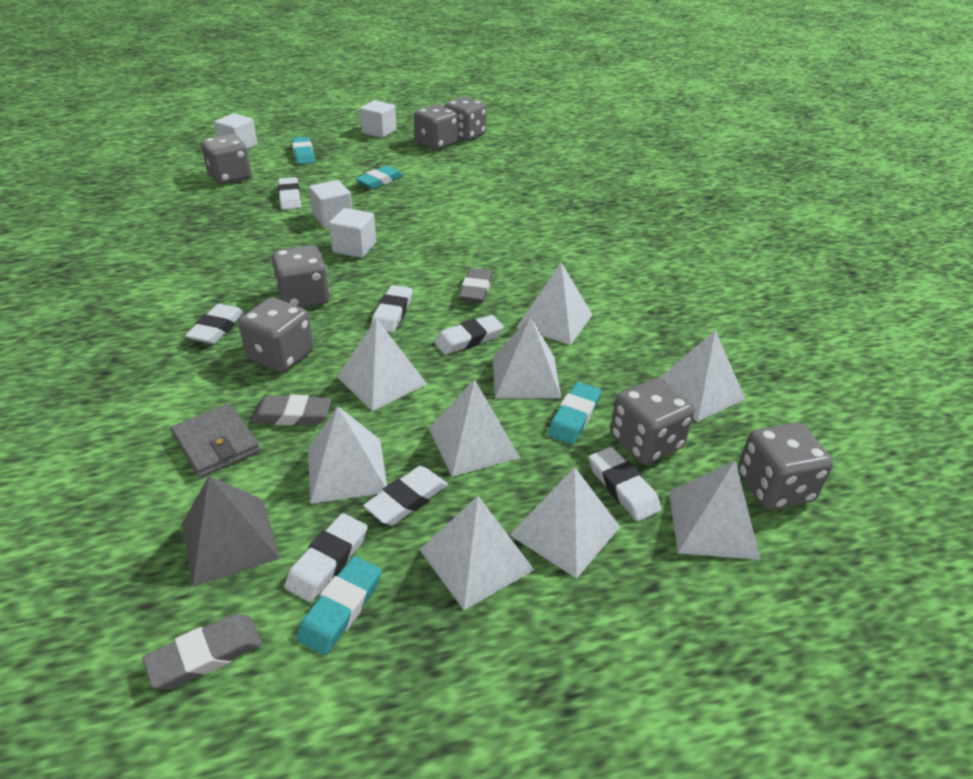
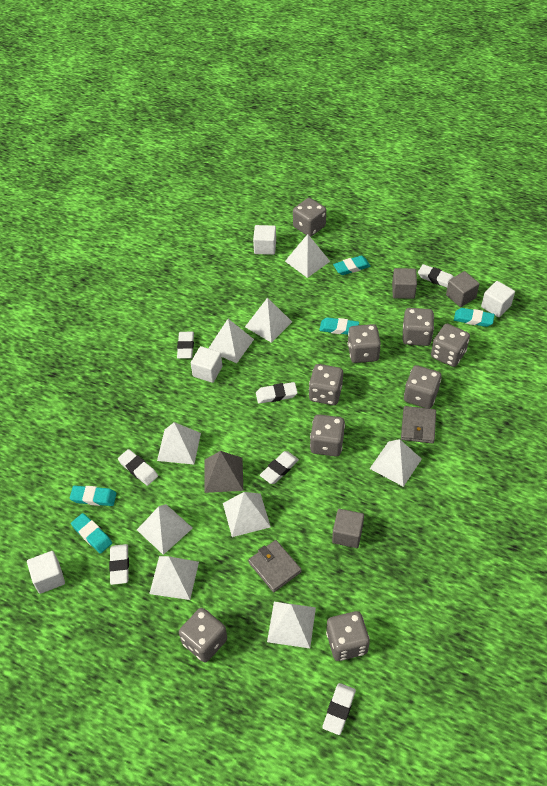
grey cube: 0 -> 3
grey dice: 7 -> 9
grey eraser: 3 -> 0
grey wallet: 1 -> 2
turquoise eraser: 4 -> 5

